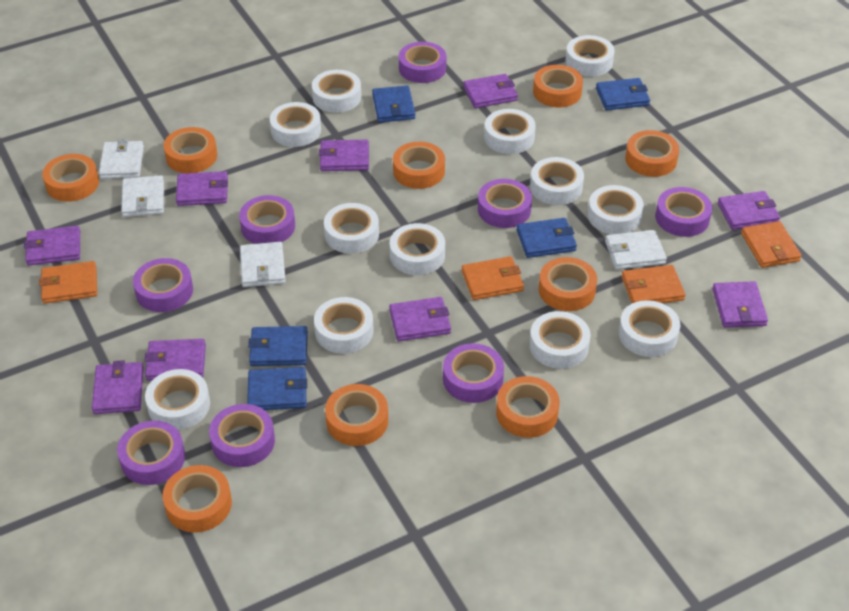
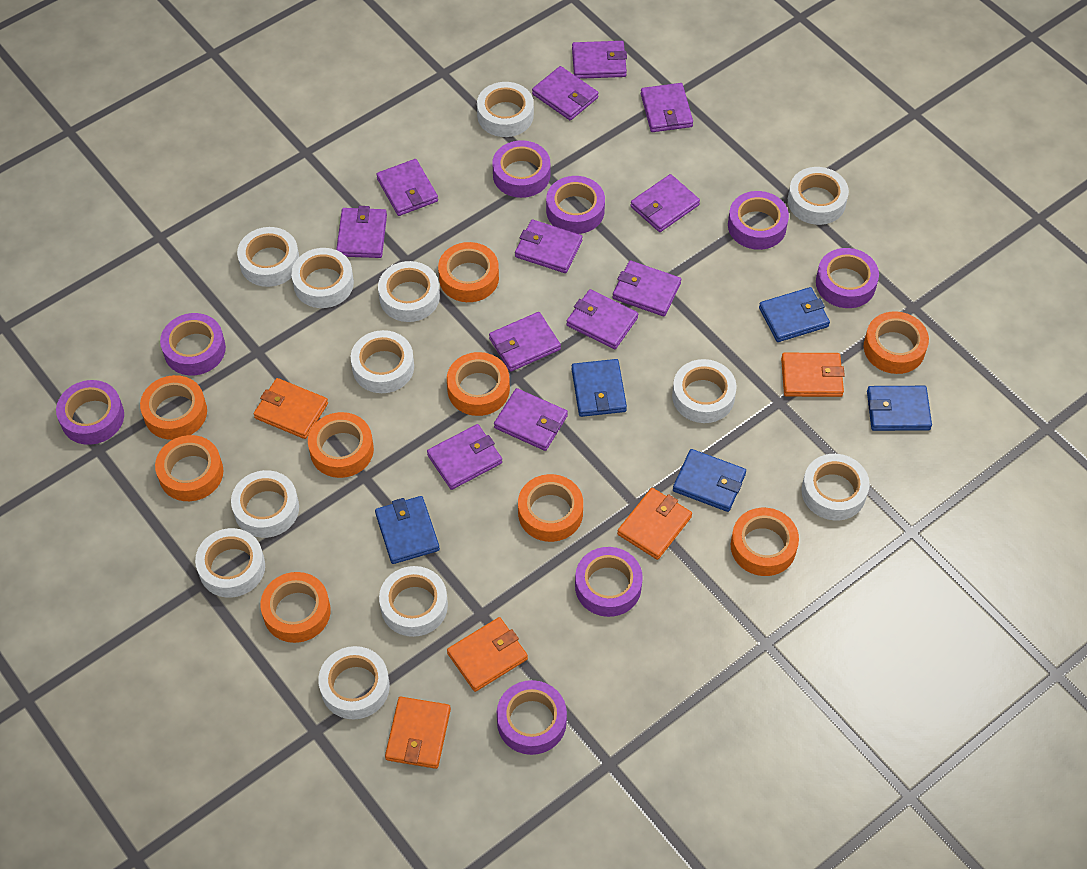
orange wallet: 4 -> 5
purple wallet: 9 -> 12
white wallet: 4 -> 0

